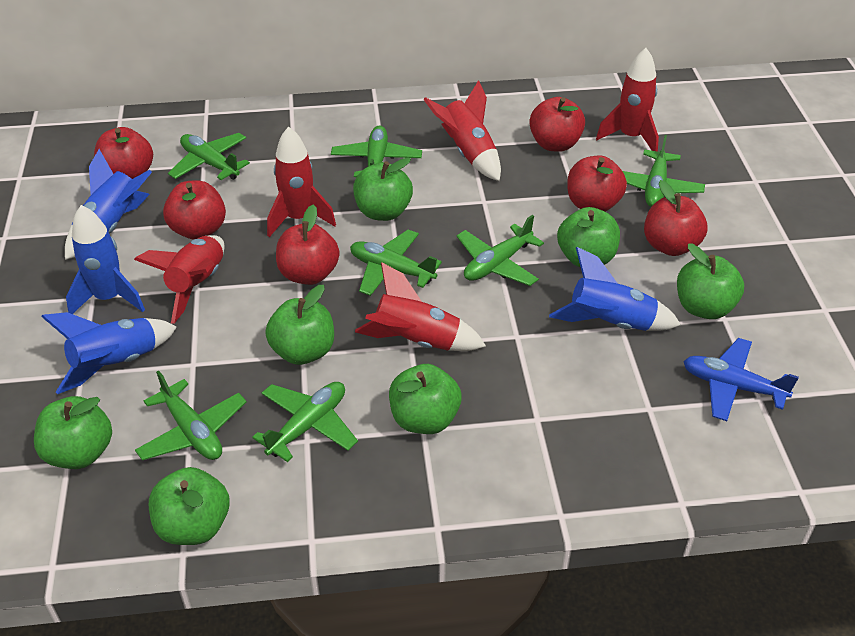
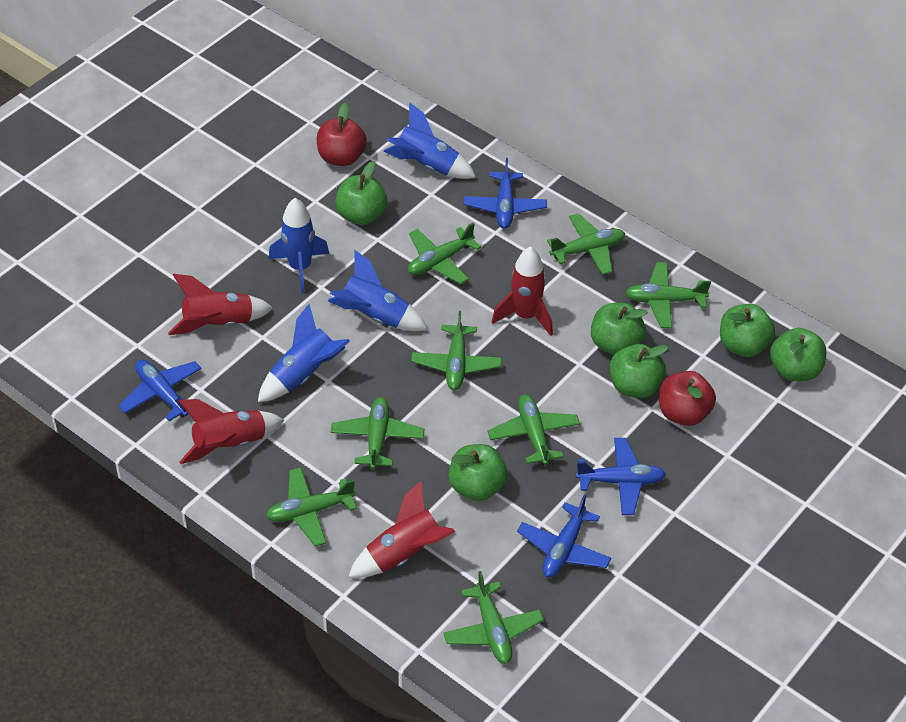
blue plane: 1 -> 4
green apple: 7 -> 6
green plane: 7 -> 8
red apple: 6 -> 2
red rocket: 5 -> 4

